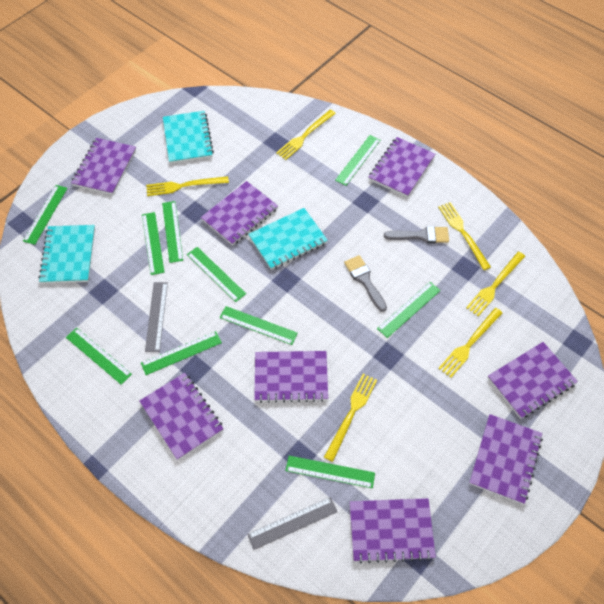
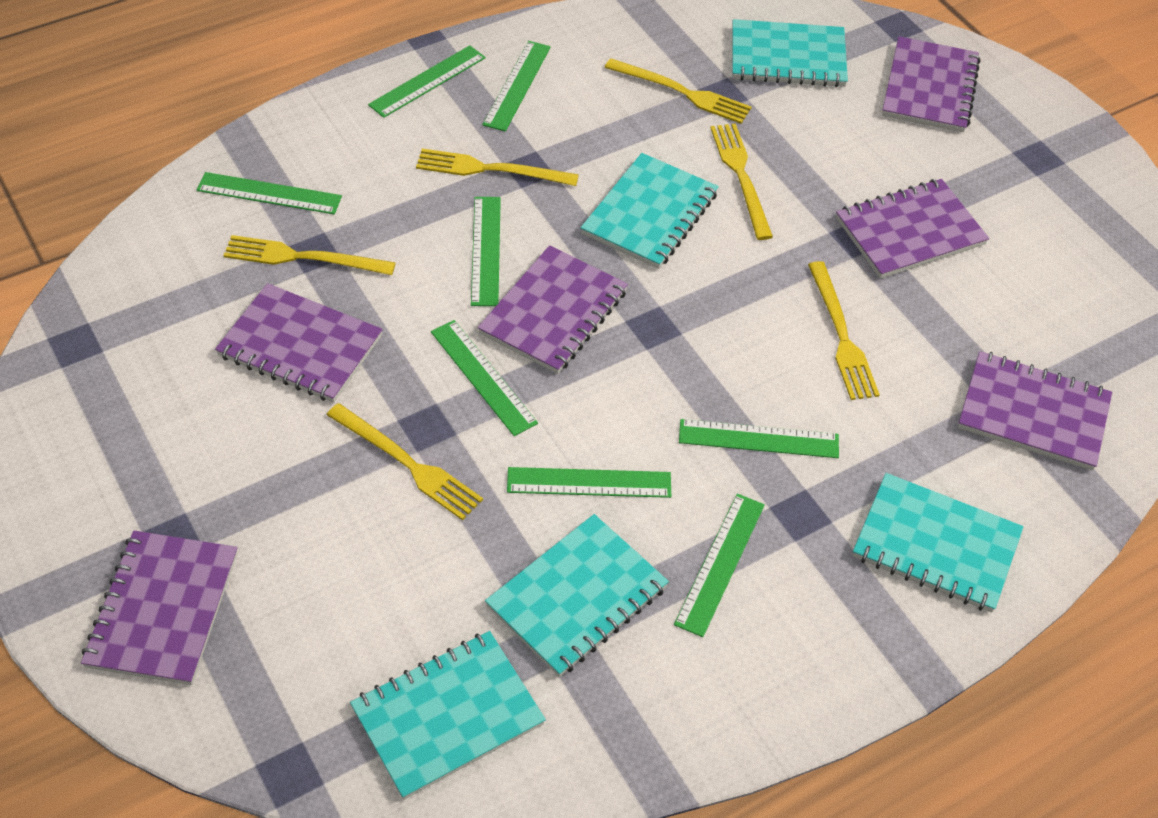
green ruler: 10 -> 8
grey brush: 2 -> 0
grey ruler: 2 -> 0
purple notebook: 8 -> 6
turquoise notebook: 3 -> 5

